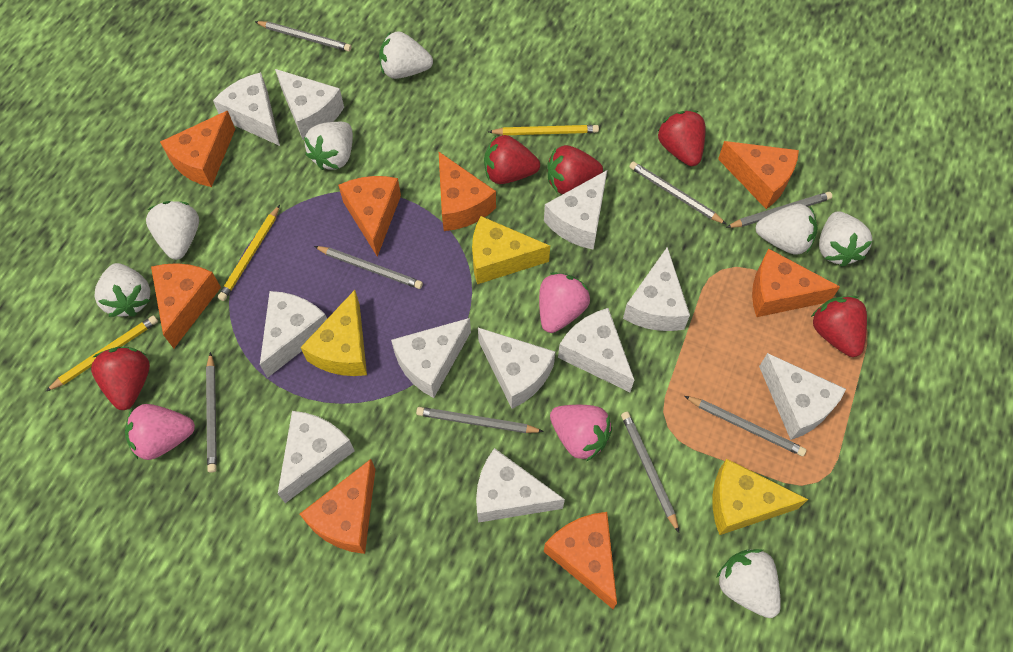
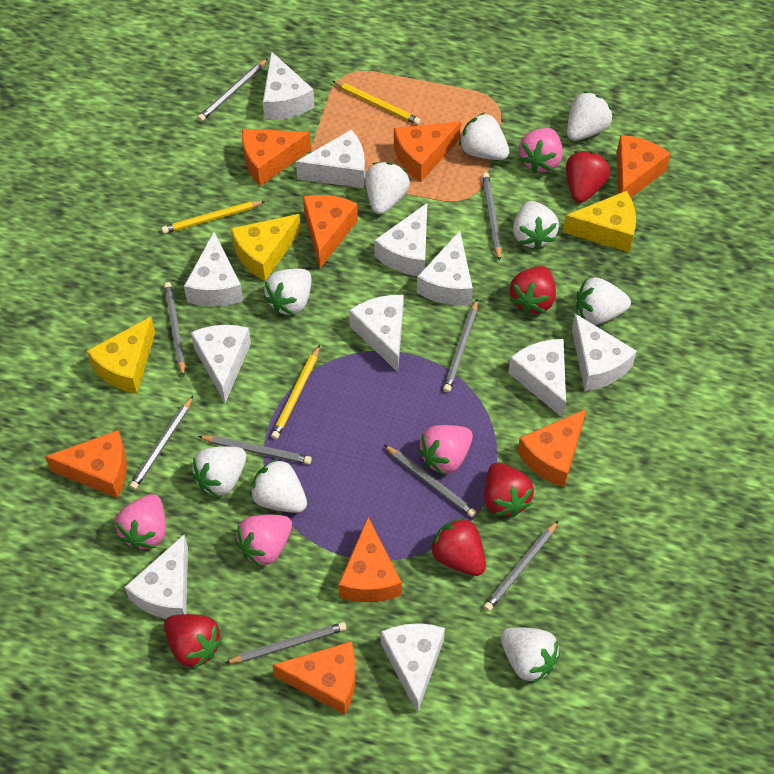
grey pencil: 8 -> 9
pink strawberry: 3 -> 4
white strawberry: 7 -> 9

